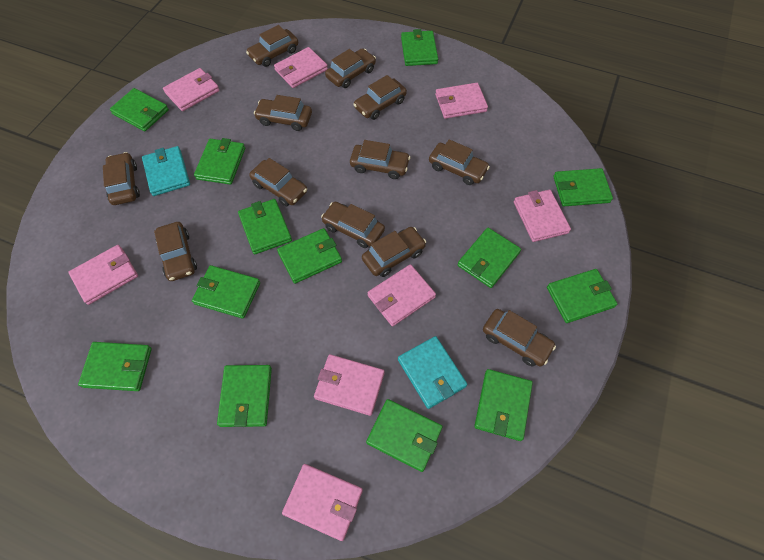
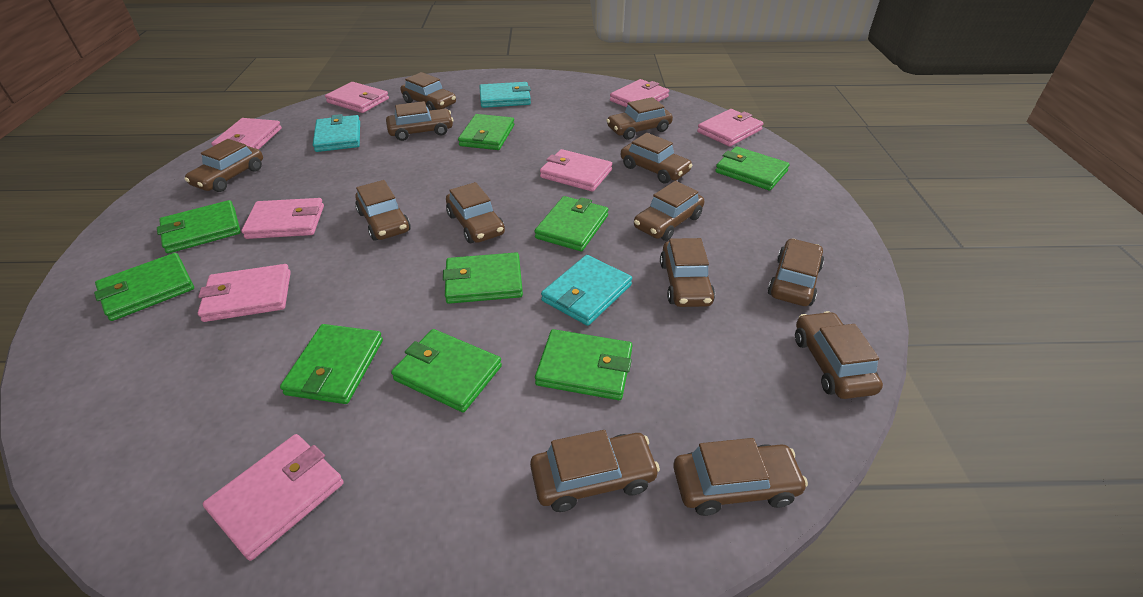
brown car: 12 -> 13
green wallet: 13 -> 9
turquoise wallet: 2 -> 3

